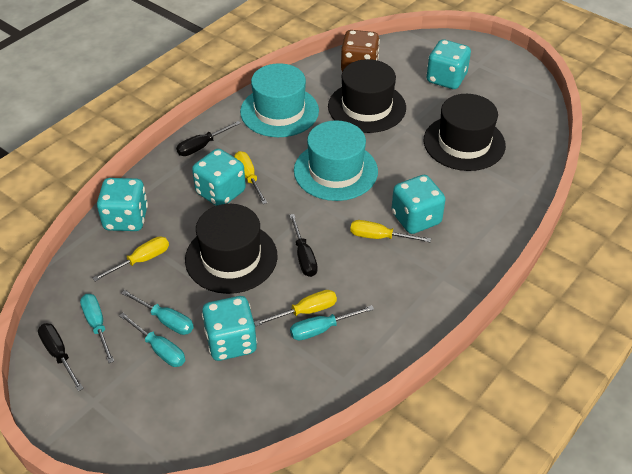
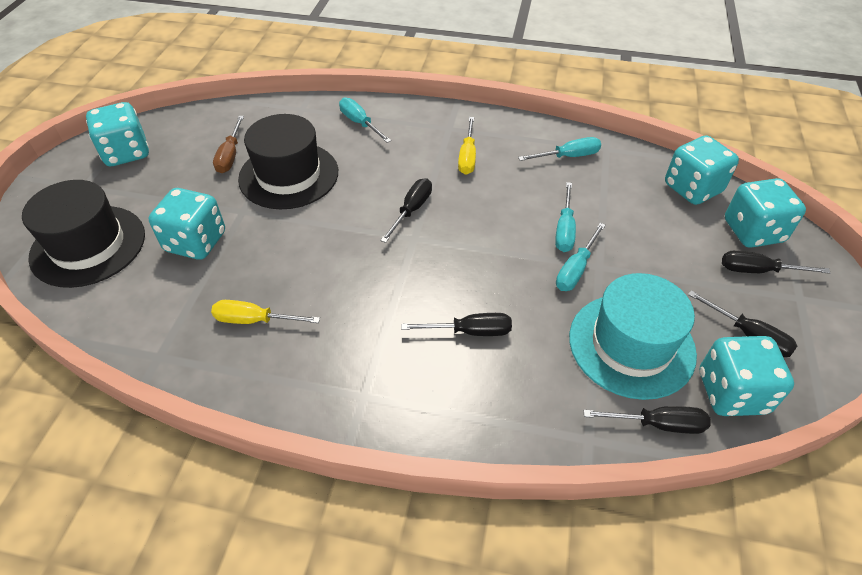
black hat: 3 -> 2
black screwdriver: 3 -> 5
brown dice: 1 -> 0
brown screwdriver: 0 -> 1
turquoise hat: 2 -> 1
yellow screwdriver: 4 -> 2

